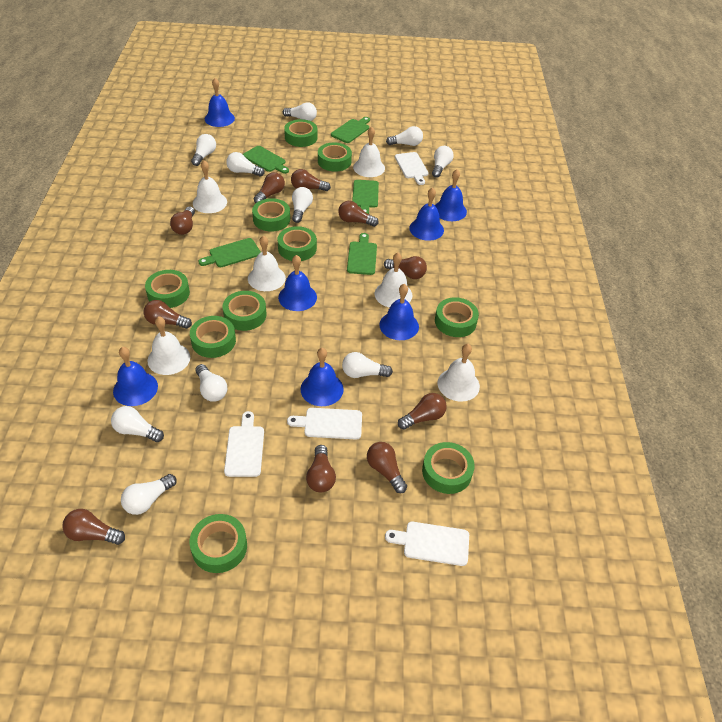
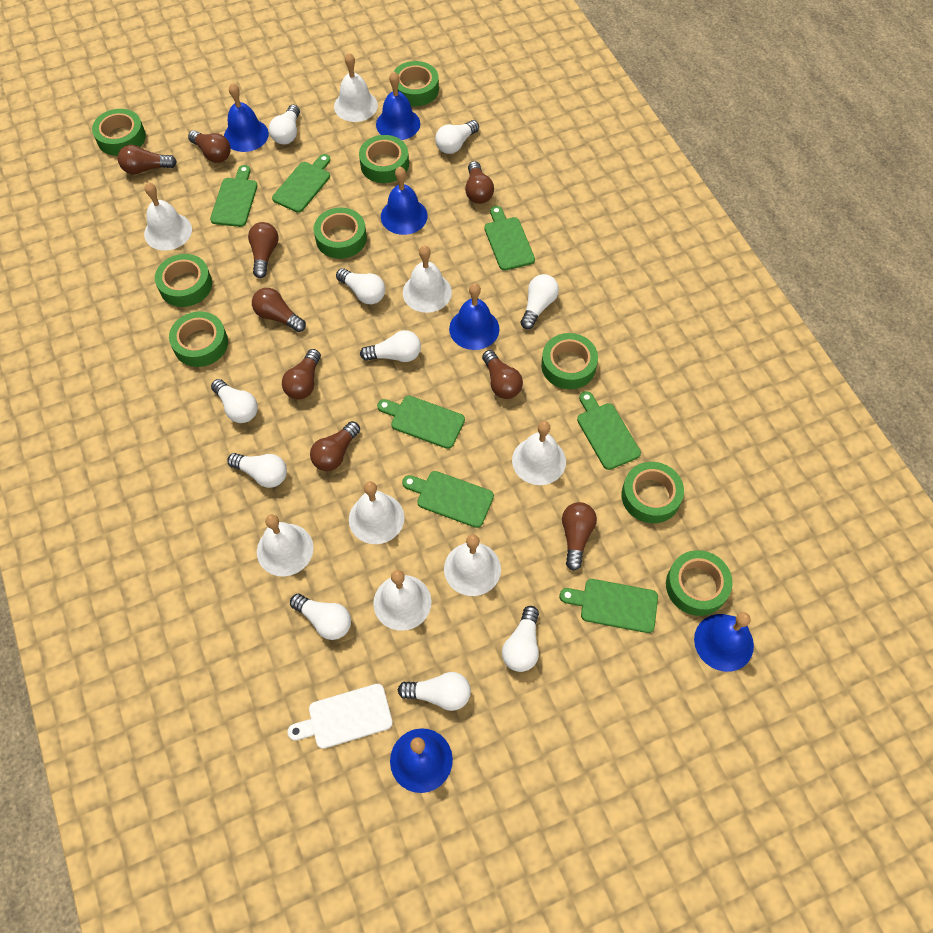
blue bell: 7 -> 6
brown light bulb: 10 -> 9
green cutting board: 5 -> 7
green tape: 10 -> 9
white bell: 6 -> 8
white cutting board: 4 -> 1

